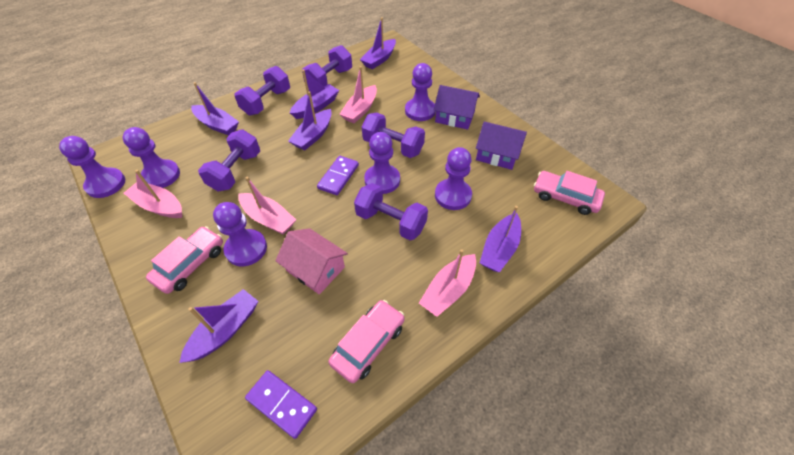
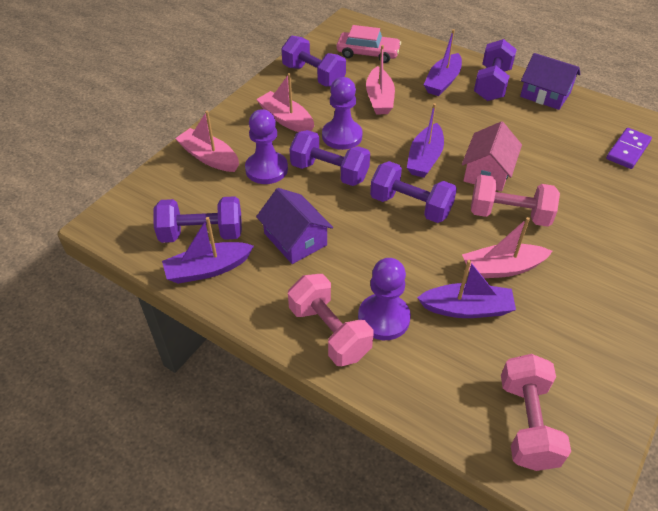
pink car: 3 -> 1
pink dumbbell: 0 -> 3
purple boat: 6 -> 4
purple domino: 2 -> 1
purple pawn: 6 -> 3

